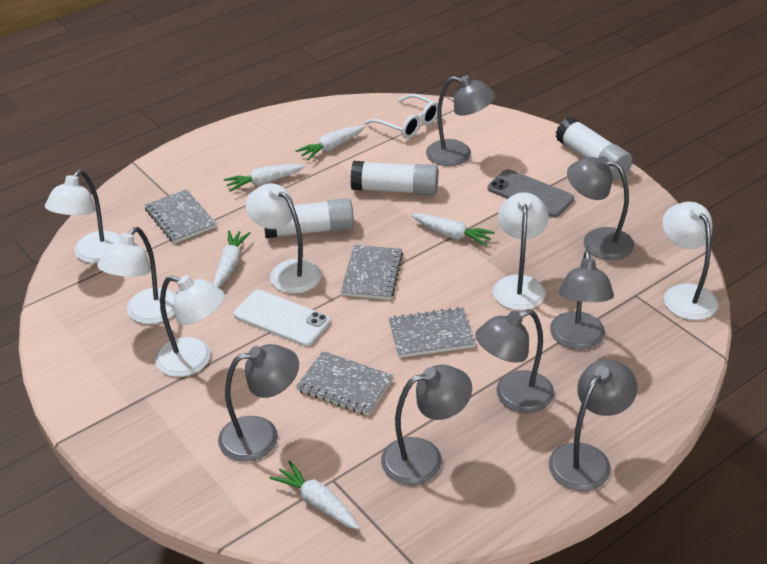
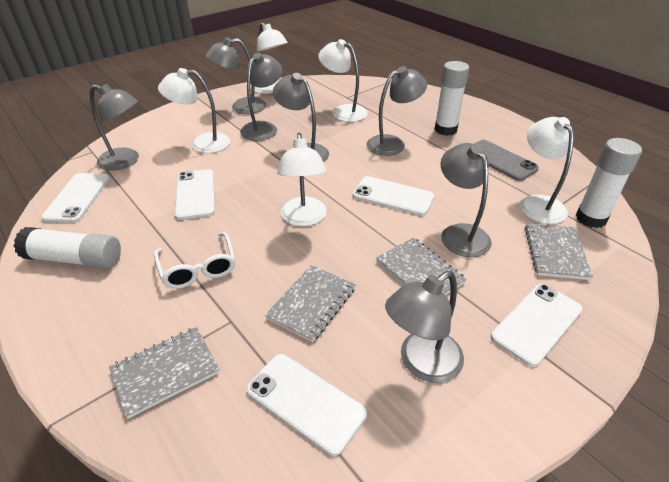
white carrot: 5 -> 0
white lamp: 6 -> 5
white phone: 1 -> 5

